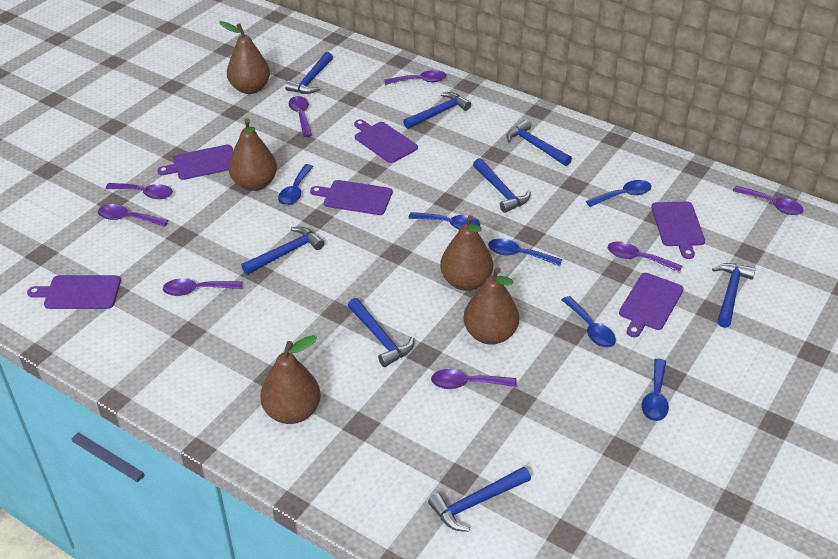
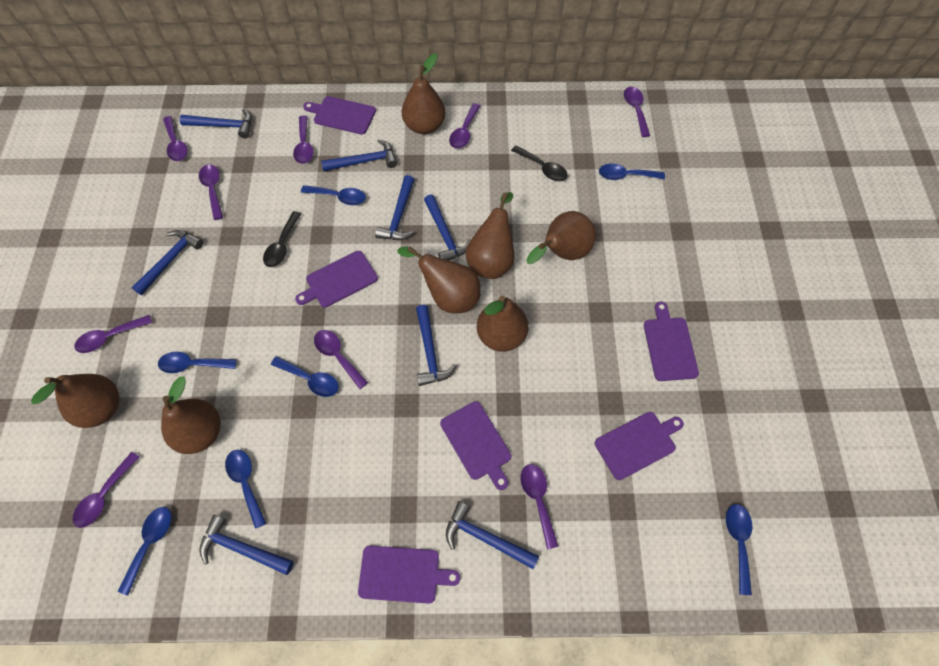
black spoon: 0 -> 2
blue spoon: 6 -> 7
brown pear: 5 -> 7
purple spoon: 8 -> 9

